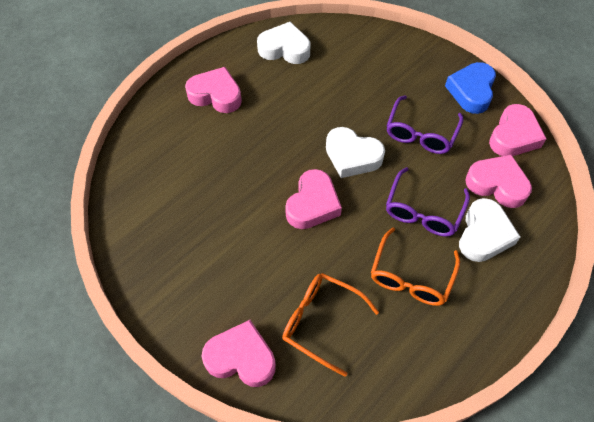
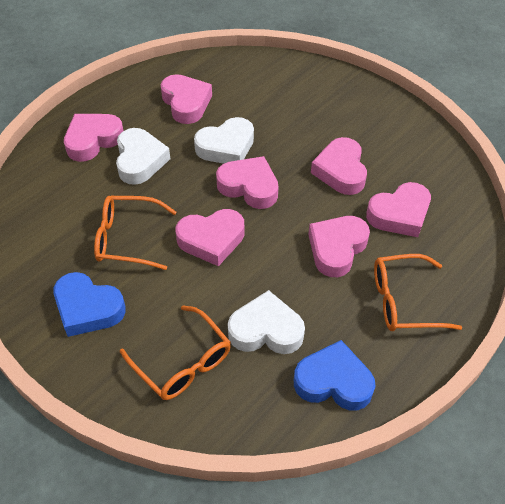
blue heart: 1 -> 2
orange glasses: 2 -> 3
pink heart: 5 -> 7
purple glasses: 2 -> 0

